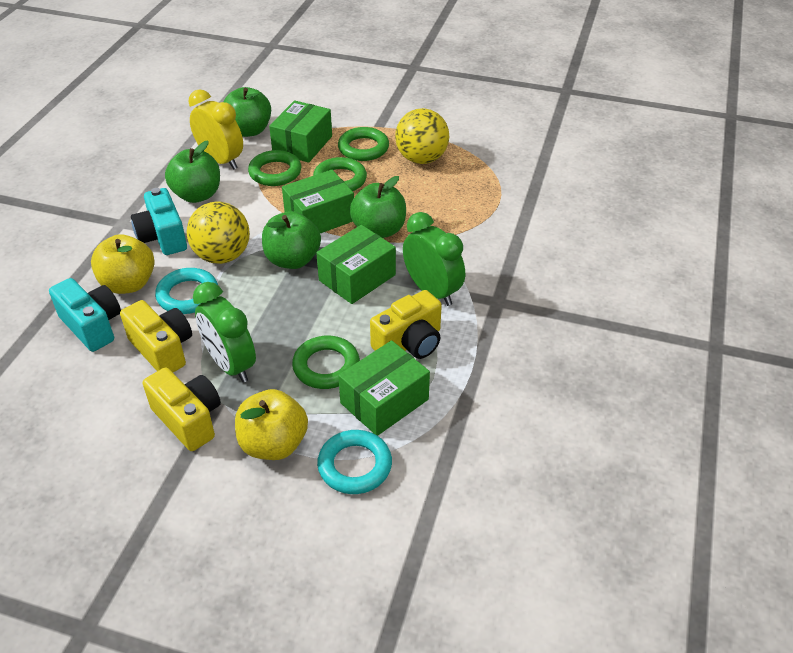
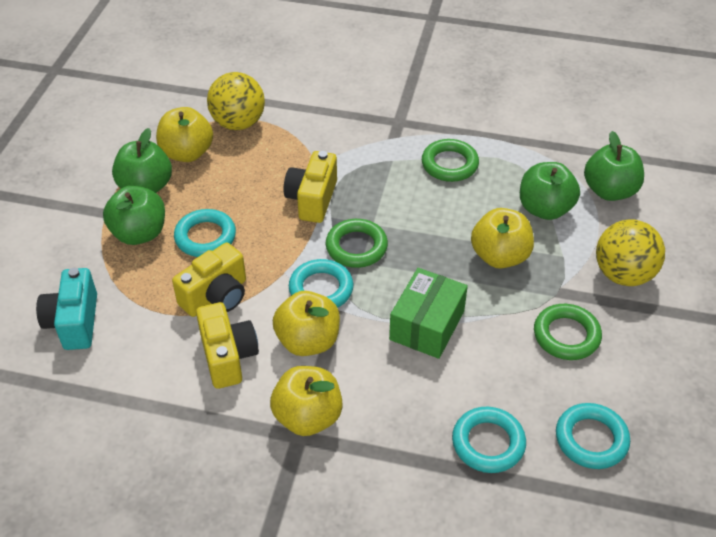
green box: 4 -> 1
green clock: 2 -> 0
green ring: 4 -> 3
turquoise camera: 2 -> 1
turquoise ring: 2 -> 4
yellow apple: 2 -> 4
yellow clock: 1 -> 0

